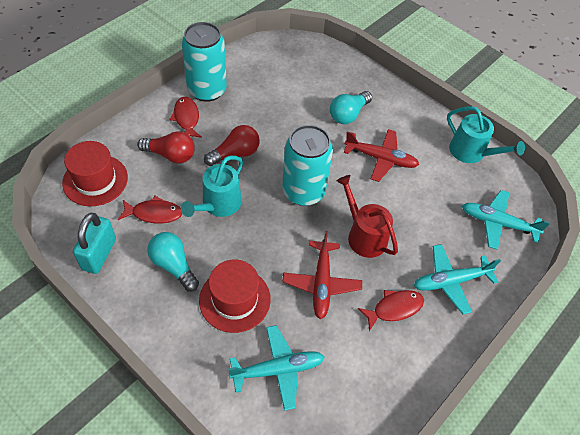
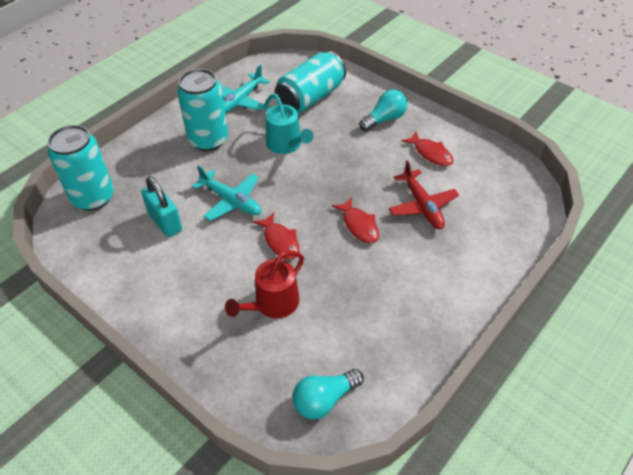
red hat: 2 -> 0
red light bulb: 2 -> 0
red plane: 2 -> 1
turquoise can: 2 -> 3
turquoise plane: 3 -> 2
turquoise watering can: 2 -> 1

